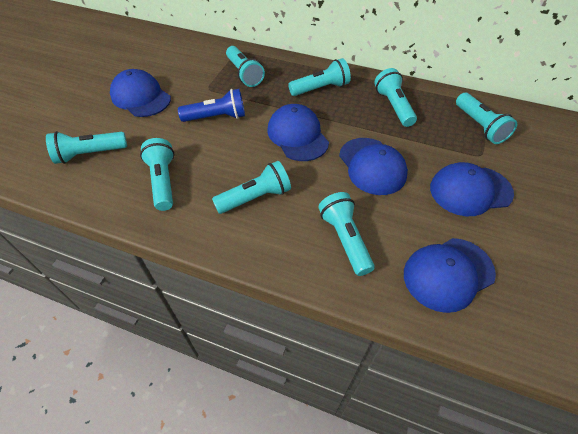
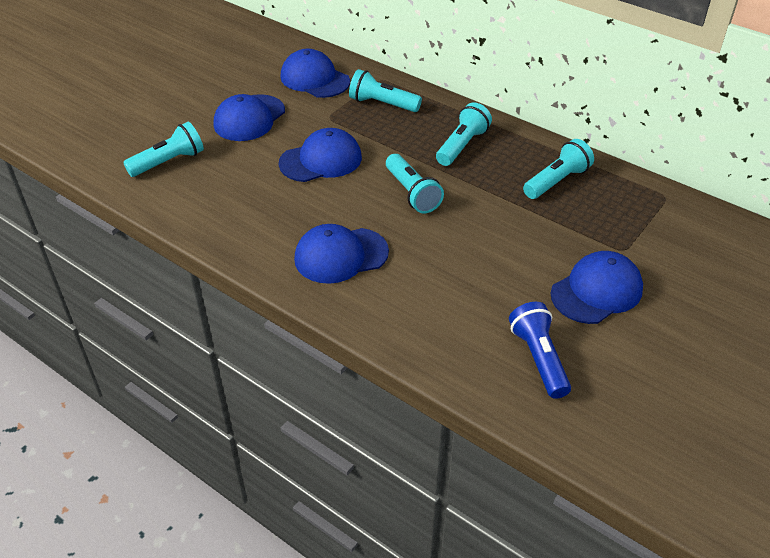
turquoise flashlight: 8 -> 5

